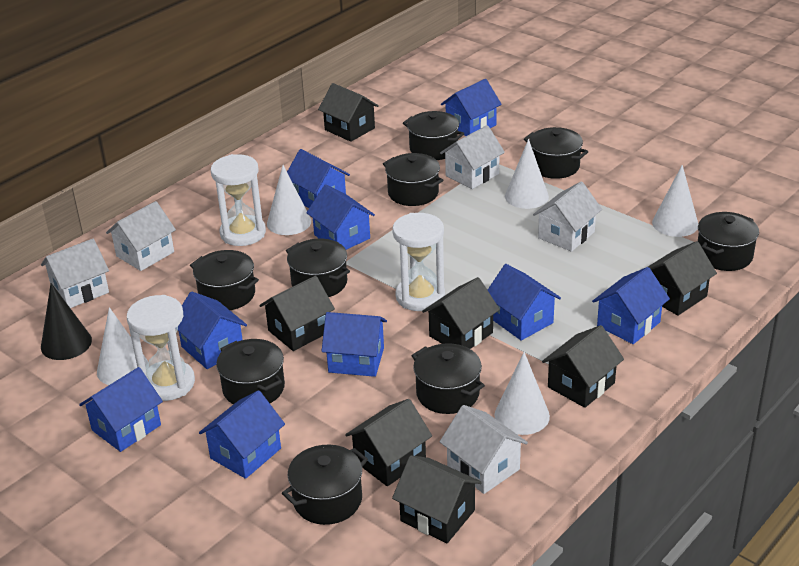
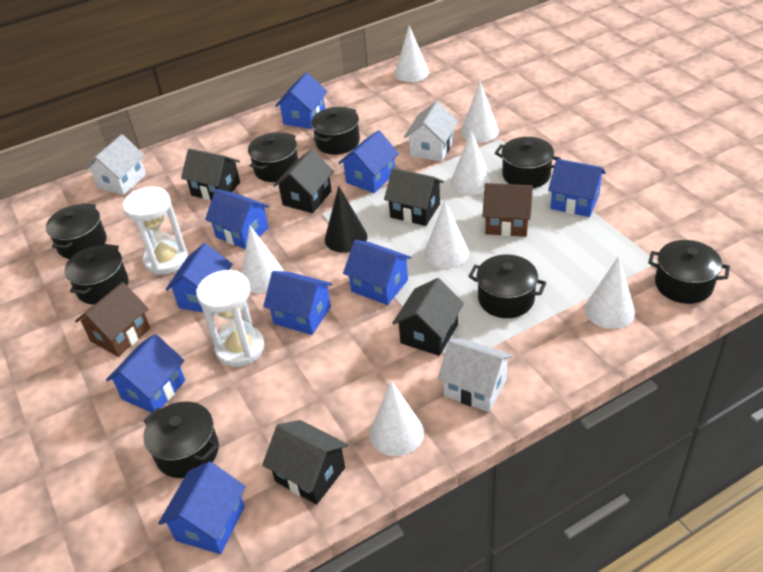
black house: 7 -> 5
black pot: 9 -> 8
brown house: 0 -> 2
white cone: 5 -> 7
white hourglass: 3 -> 2
white house: 5 -> 3

